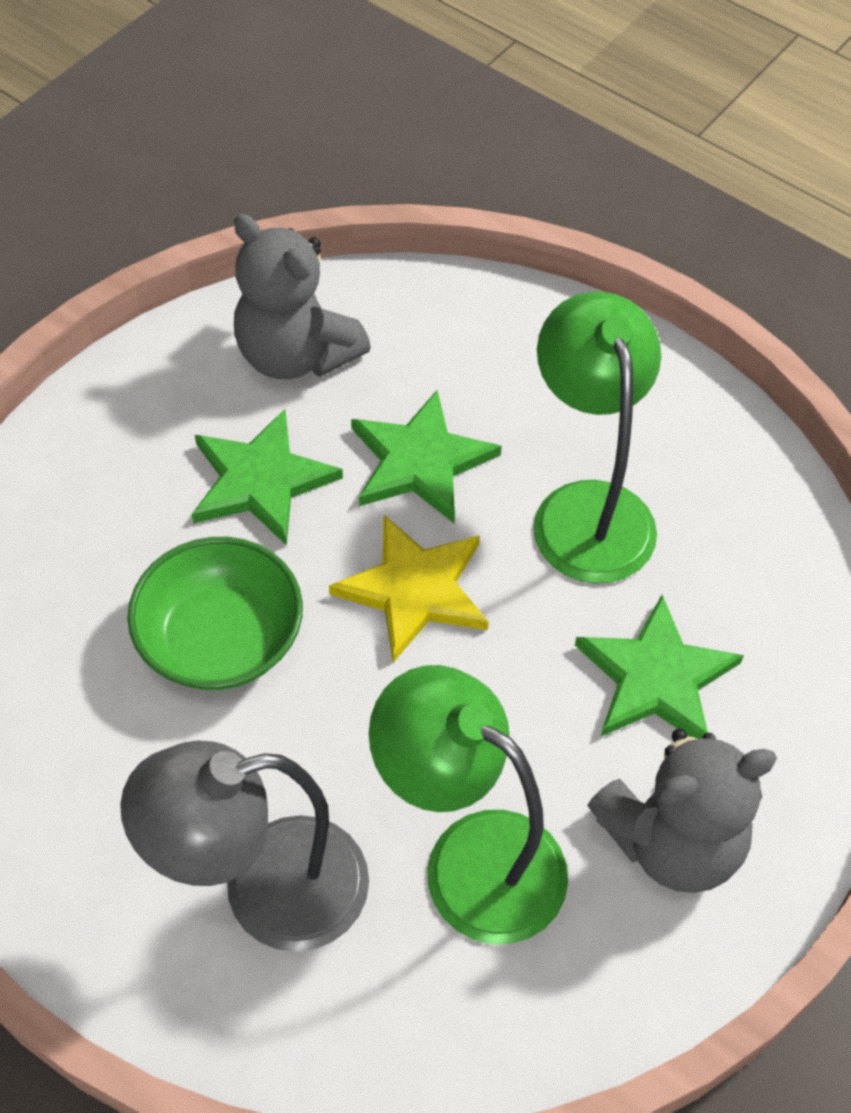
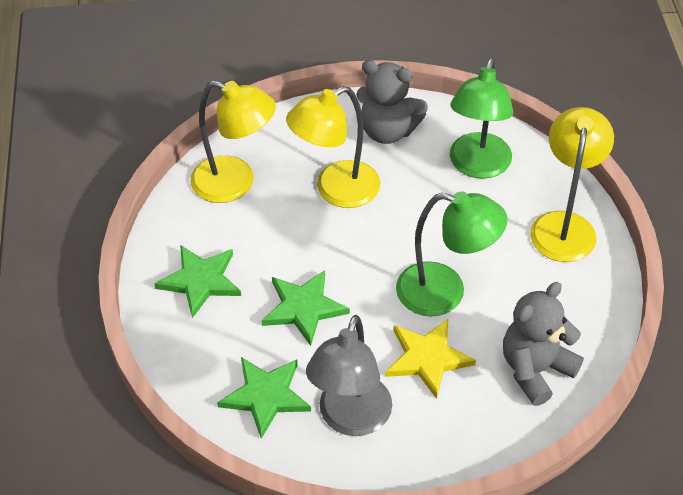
green bowl: 1 -> 0
yellow lamp: 0 -> 3

